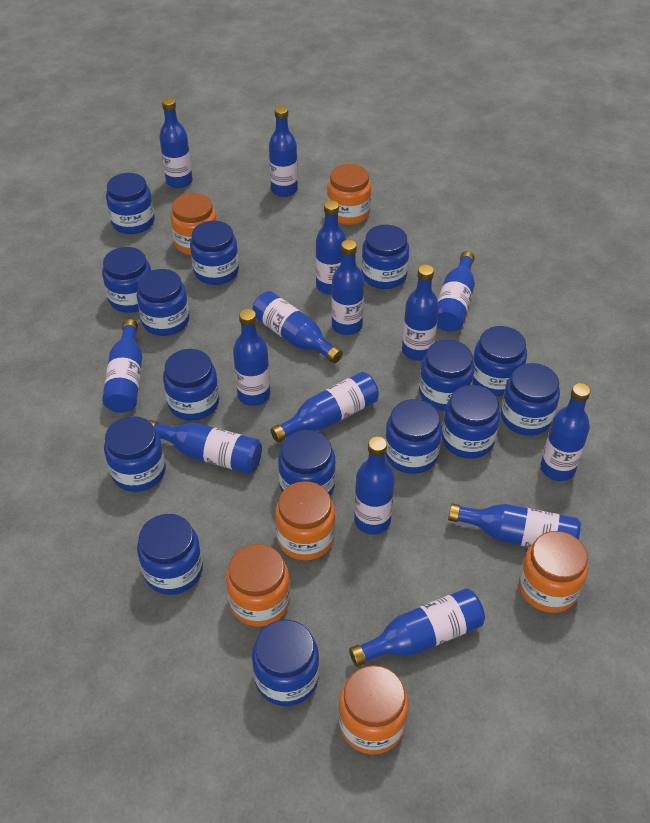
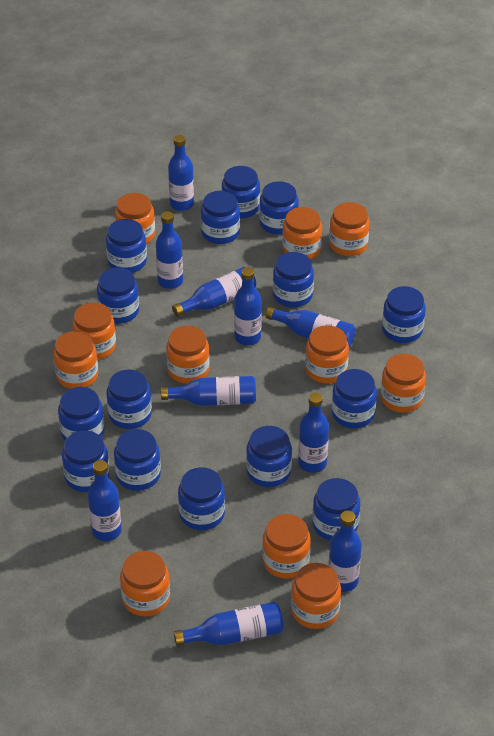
blue bottle: 15 -> 10
orange jar: 6 -> 11

